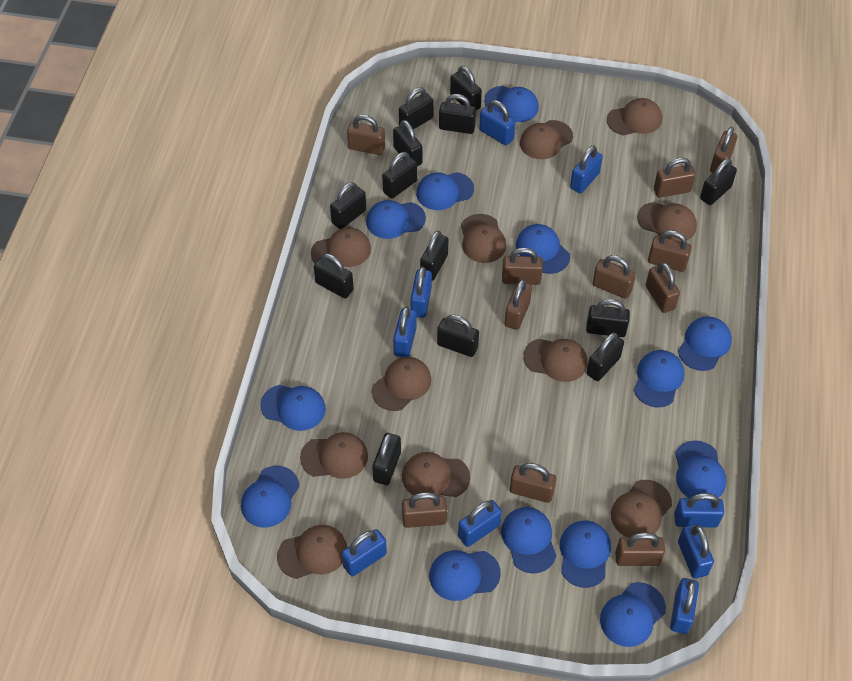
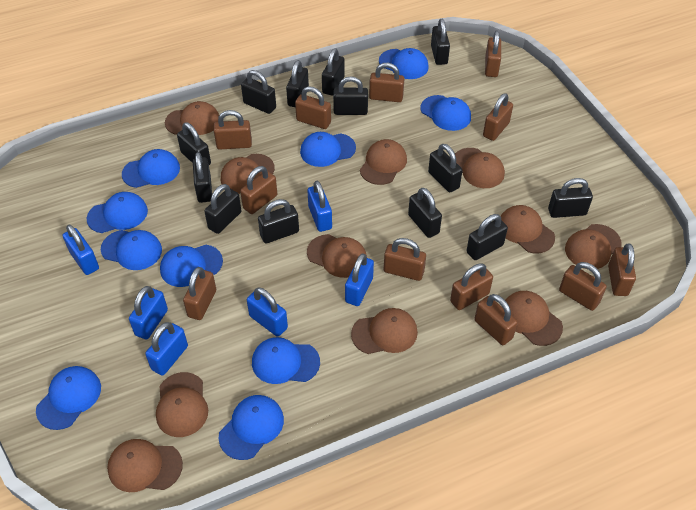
blue cap: 13 -> 10
blue padlock: 9 -> 6
brown padlock: 11 -> 12

